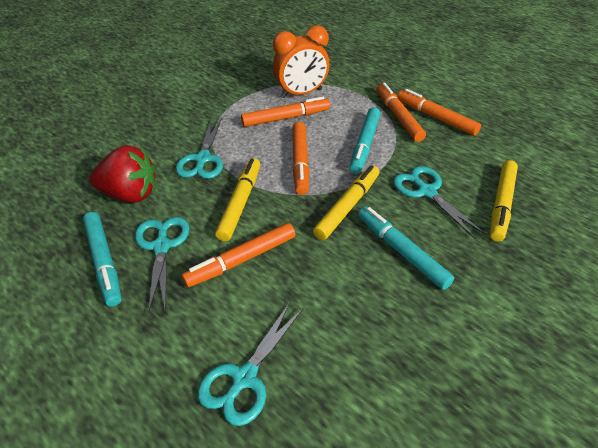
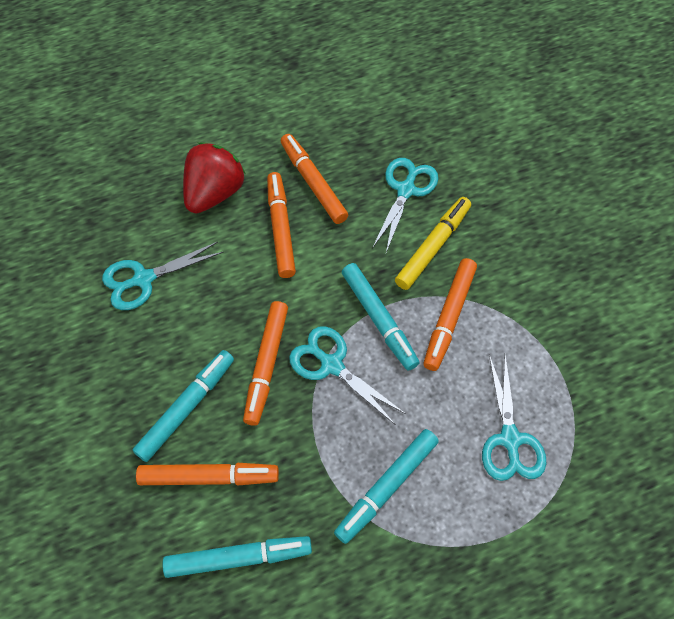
orange clock: 1 -> 0
turquoise marker: 3 -> 4
yellow marker: 3 -> 1

